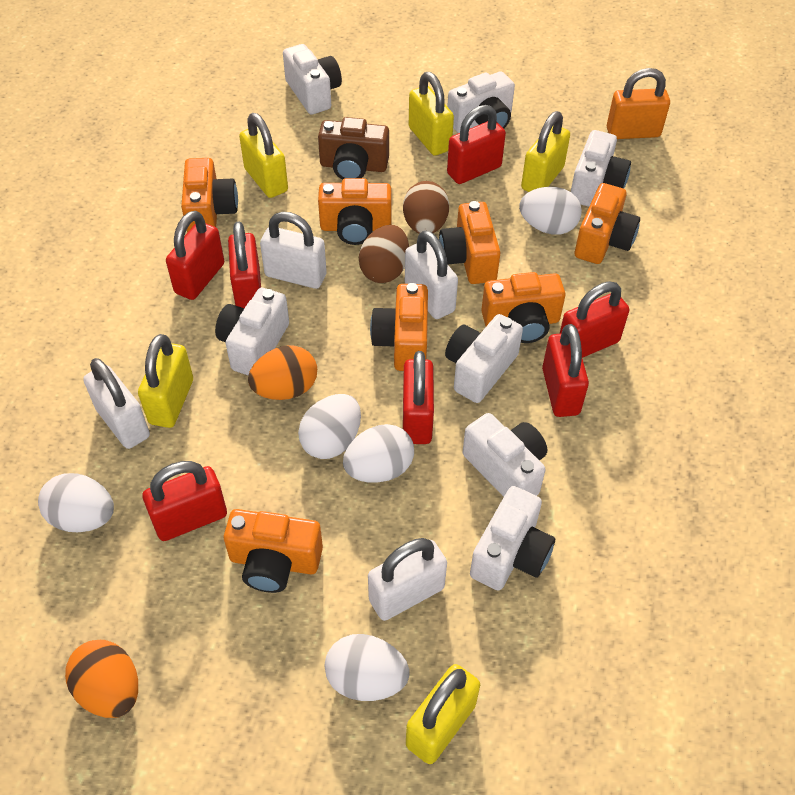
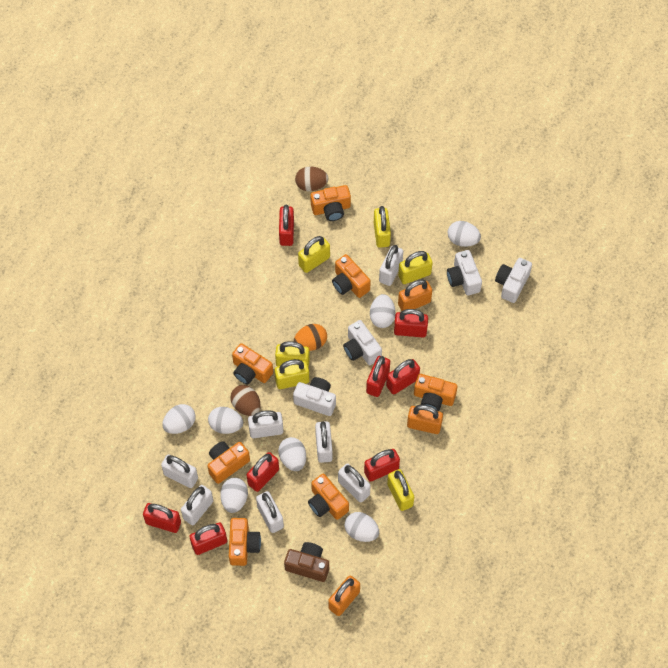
orange egg: 2 -> 1
orange padlock: 1 -> 3
red padlock: 7 -> 8
white camera: 7 -> 4
white egg: 5 -> 7
white padlock: 4 -> 7
yellow padlock: 5 -> 6

